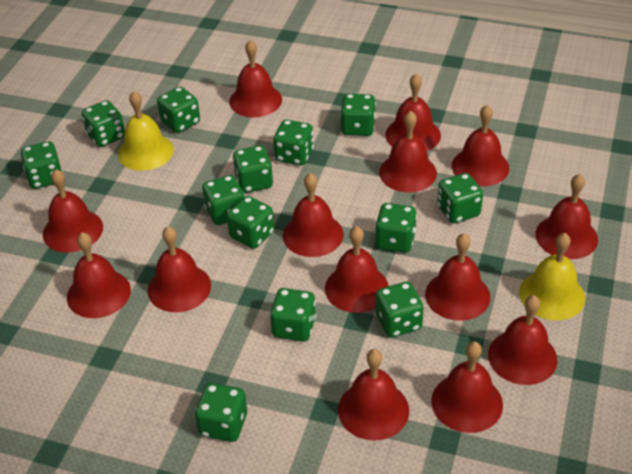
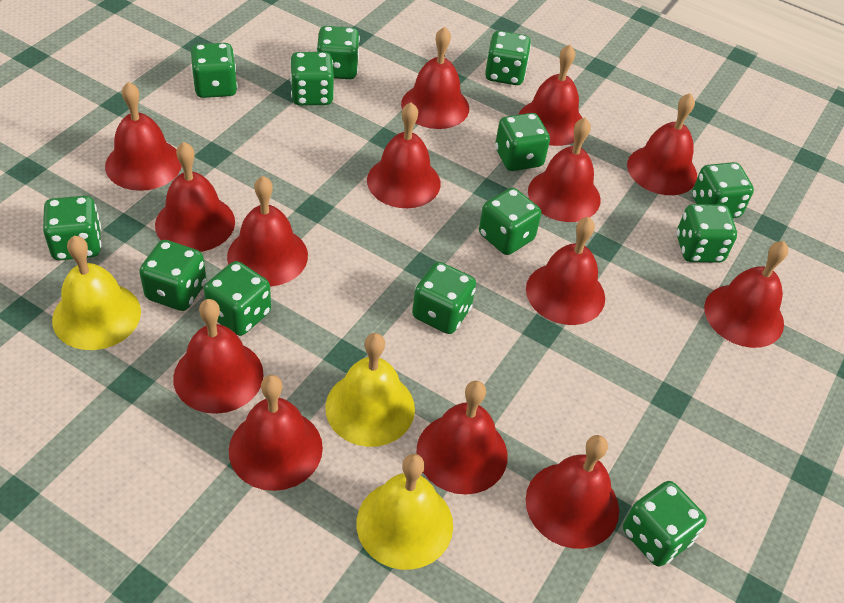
yellow bell: 2 -> 3

